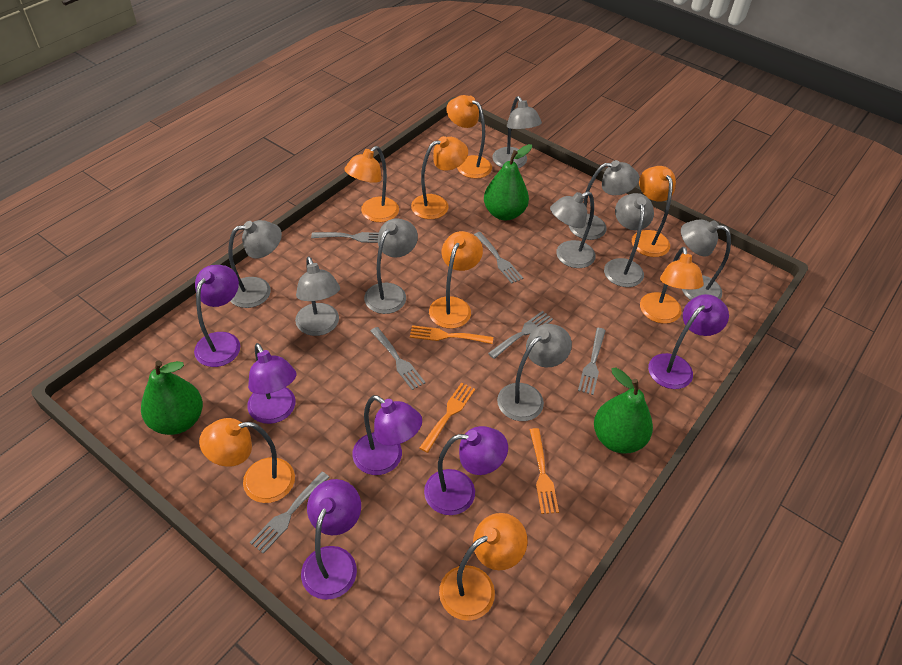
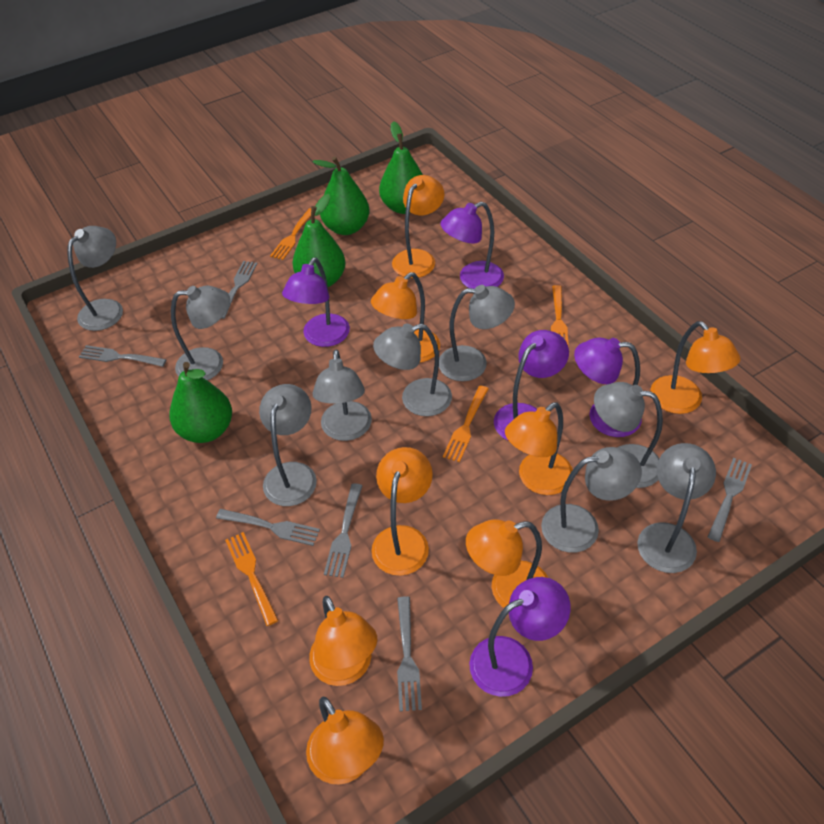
green pear: 3 -> 4
orange fork: 3 -> 4
purple lamp: 6 -> 5

